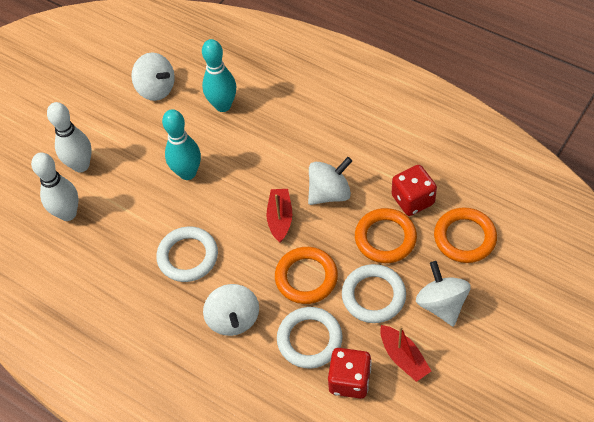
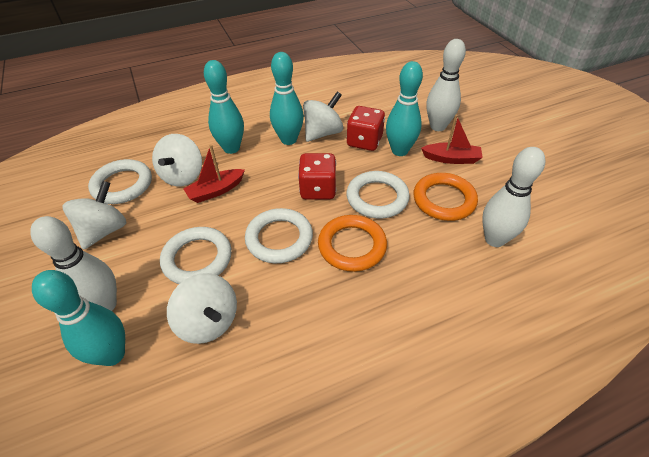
orange ring: 3 -> 2
turquoise bowling pin: 2 -> 4
white bowling pin: 2 -> 3
white ring: 3 -> 4

